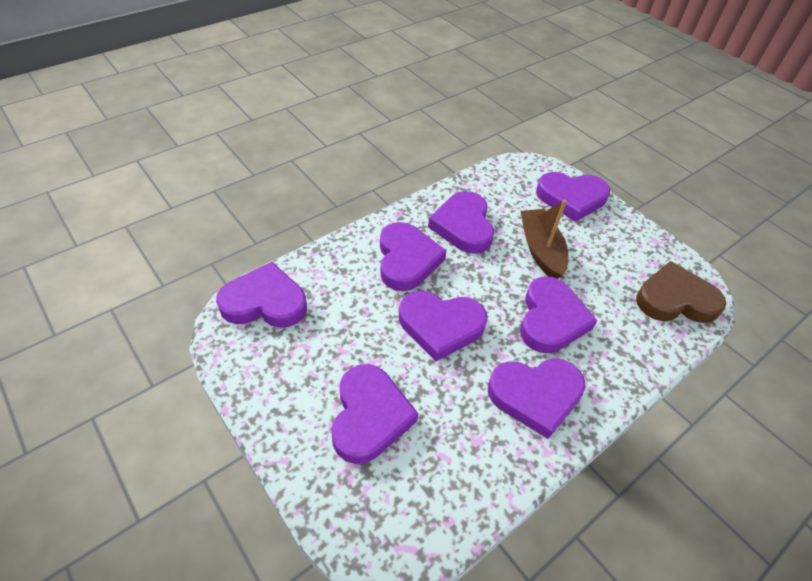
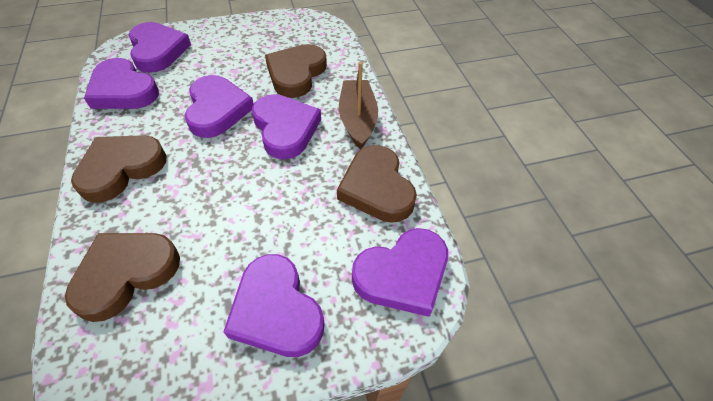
brown heart: 1 -> 4
purple heart: 8 -> 6

